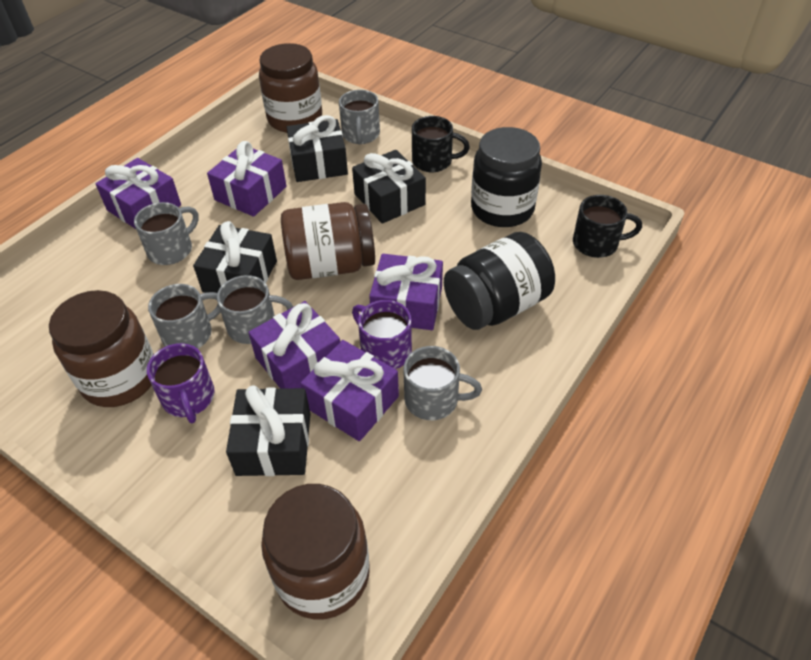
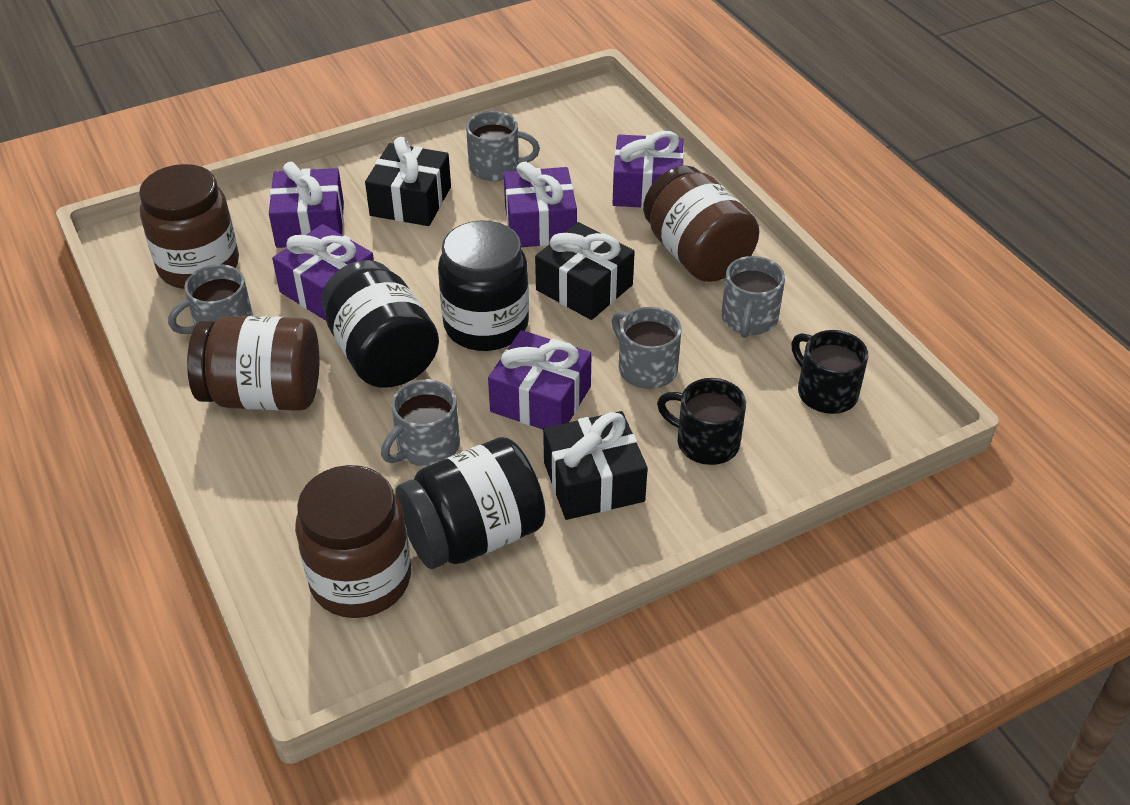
black gift: 4 -> 3
black jar: 2 -> 3
purple mug: 2 -> 0

